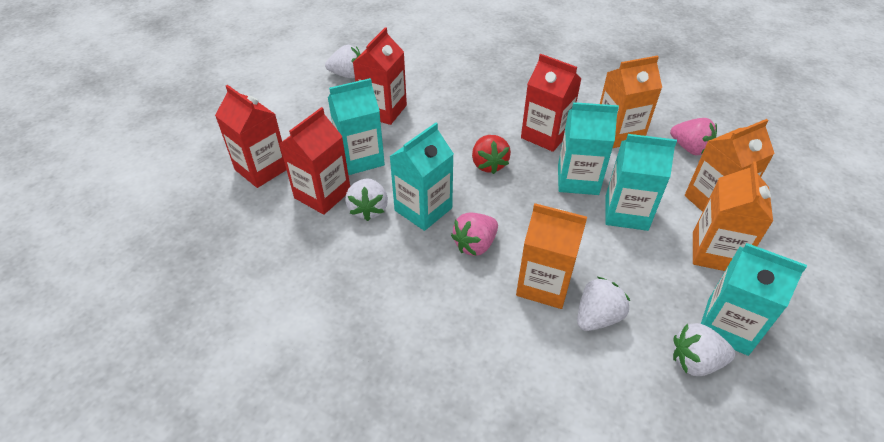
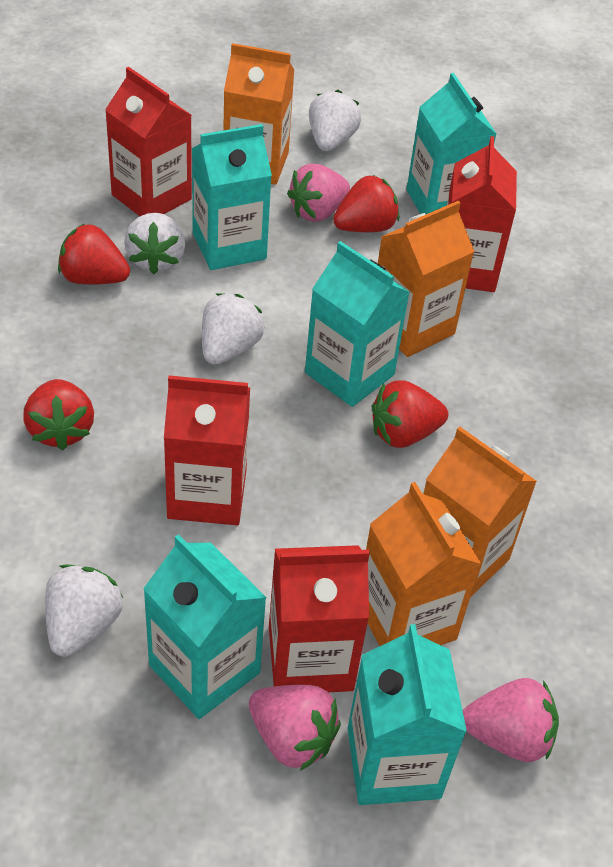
pink strawberry: 2 -> 3
red strawberry: 1 -> 4

